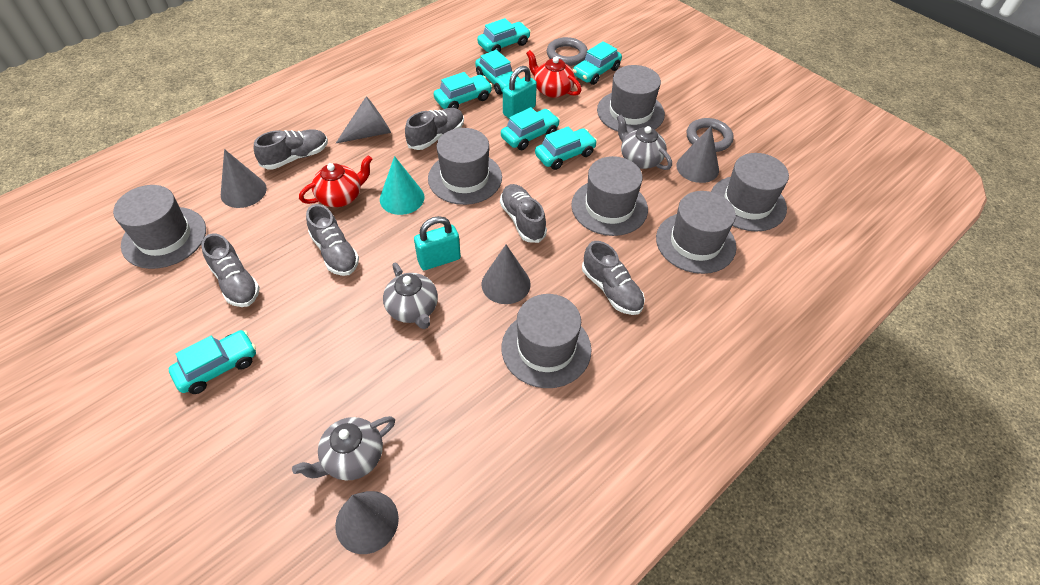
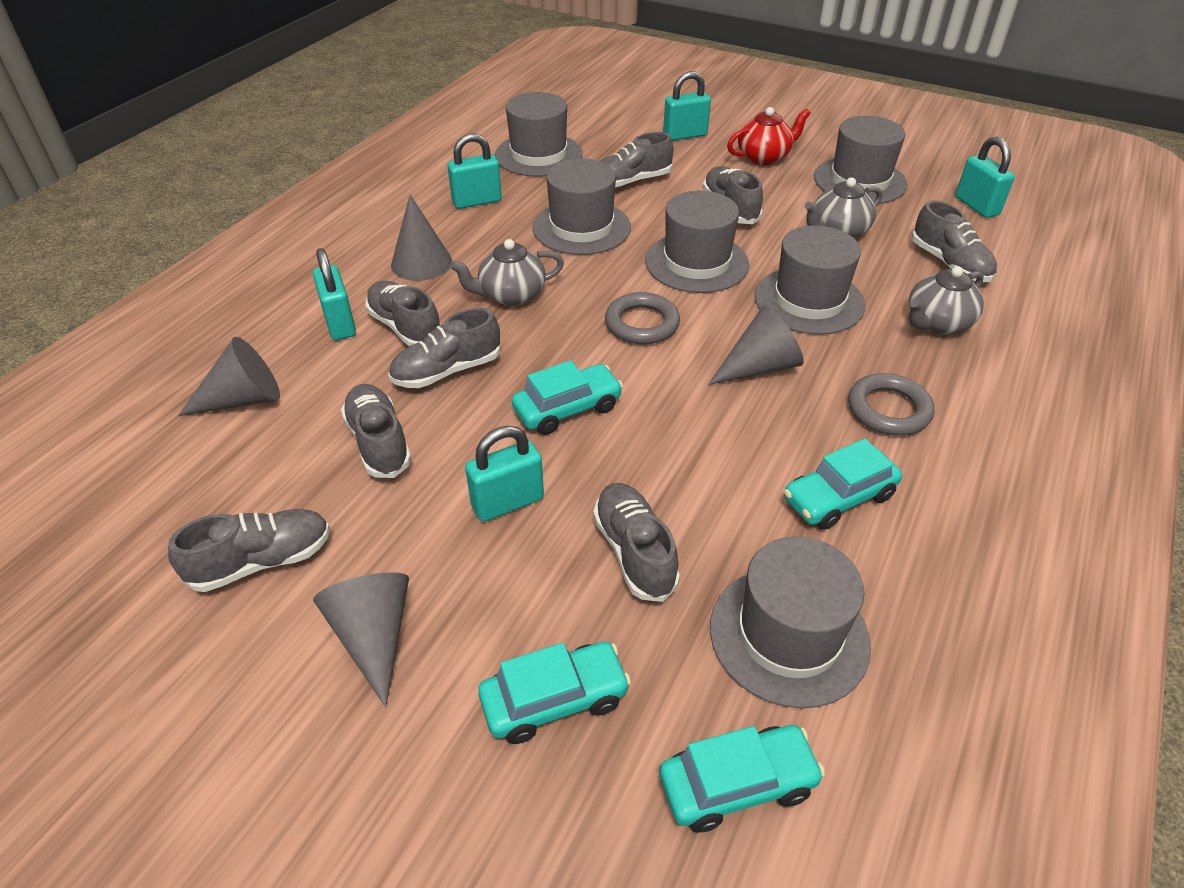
grey cone: 5 -> 4
grey hat: 7 -> 6
grey shoe: 6 -> 8
red teapot: 2 -> 1
turquoise car: 7 -> 4
turquoise cone: 1 -> 0
turquoise padlock: 2 -> 5

